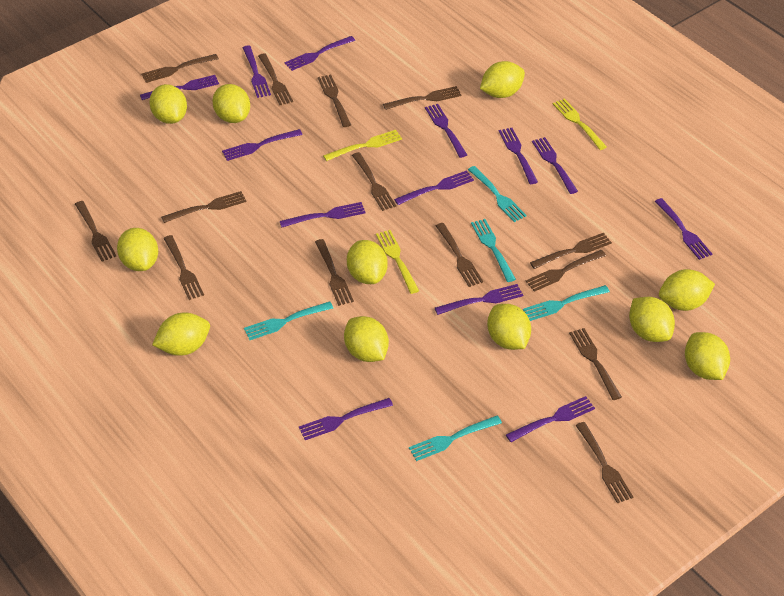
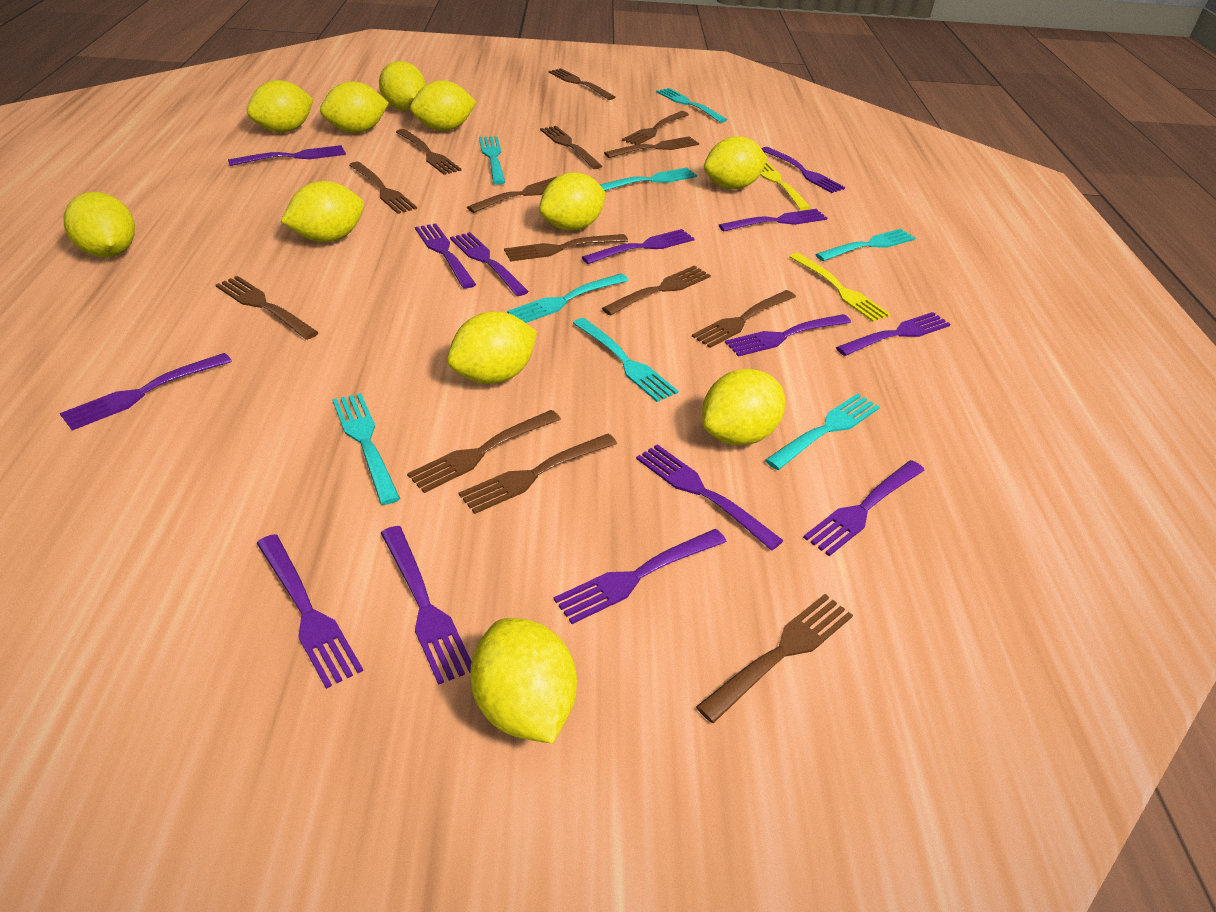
purple fork: 13 -> 14
turquoise fork: 5 -> 8
yellow fork: 3 -> 2

